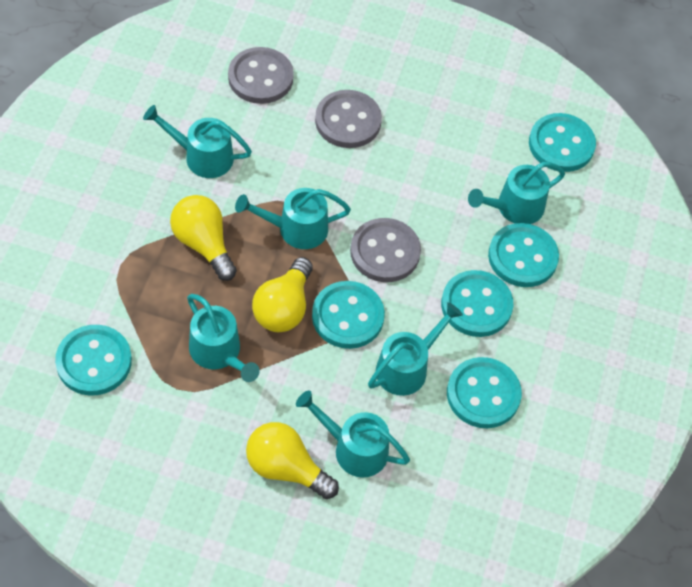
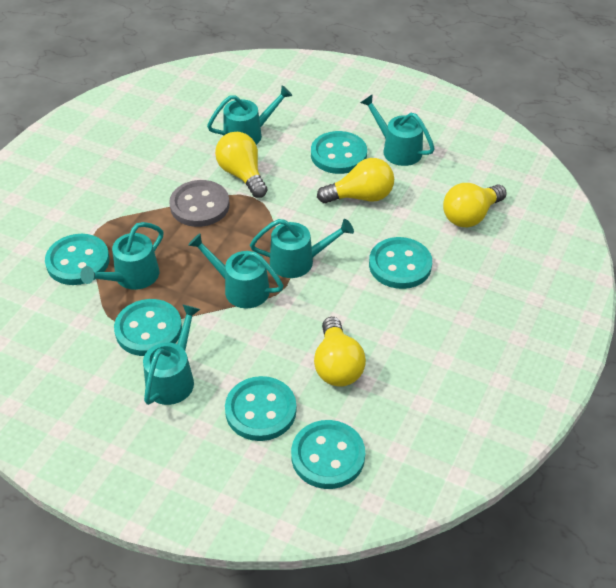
grey button: 3 -> 1
yellow light bulb: 3 -> 4

